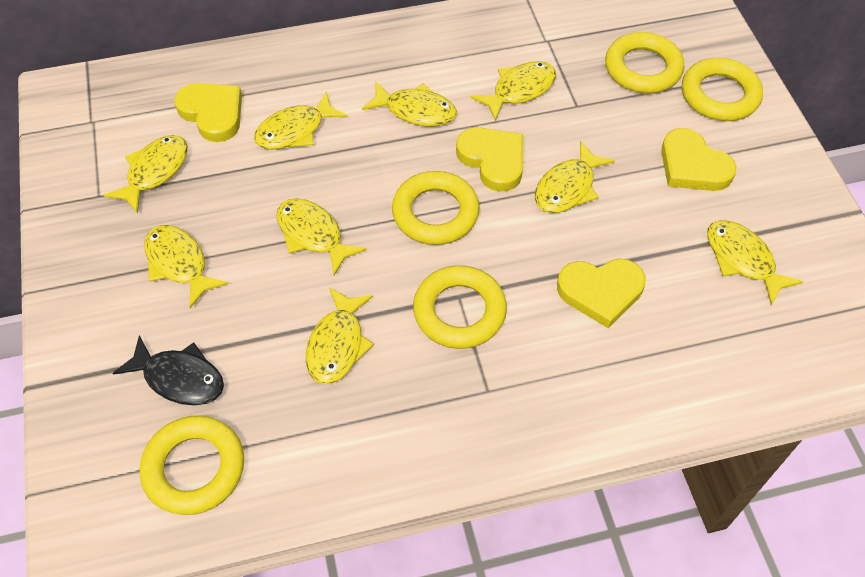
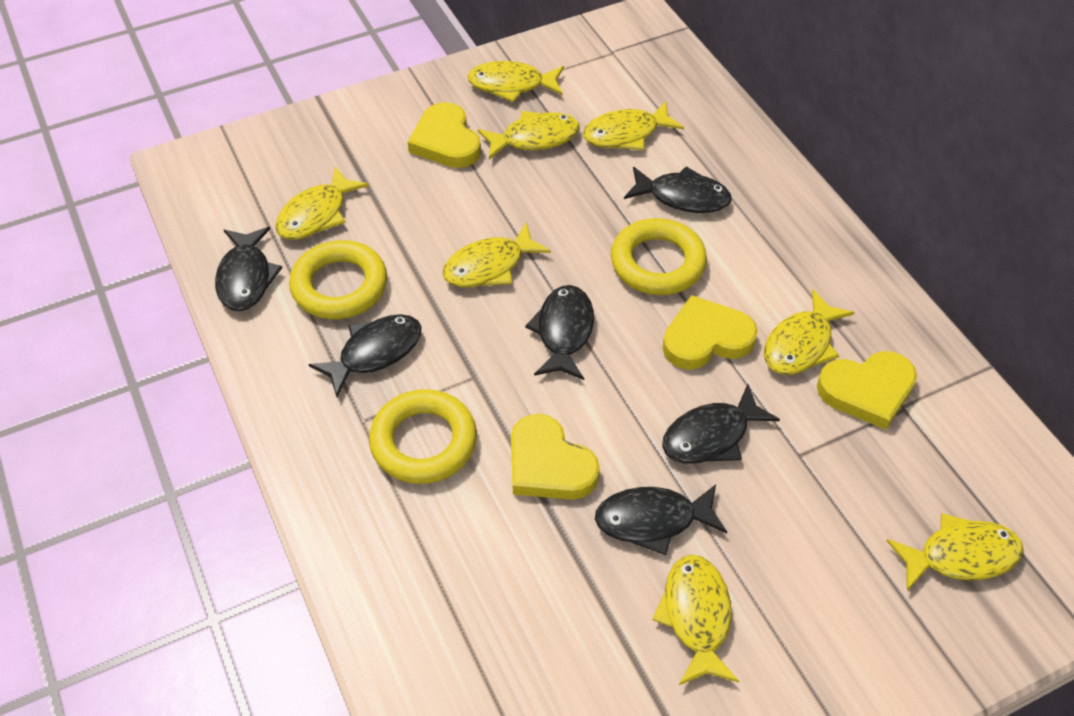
black fish: 1 -> 6
yellow fish: 9 -> 8
yellow ring: 5 -> 3

